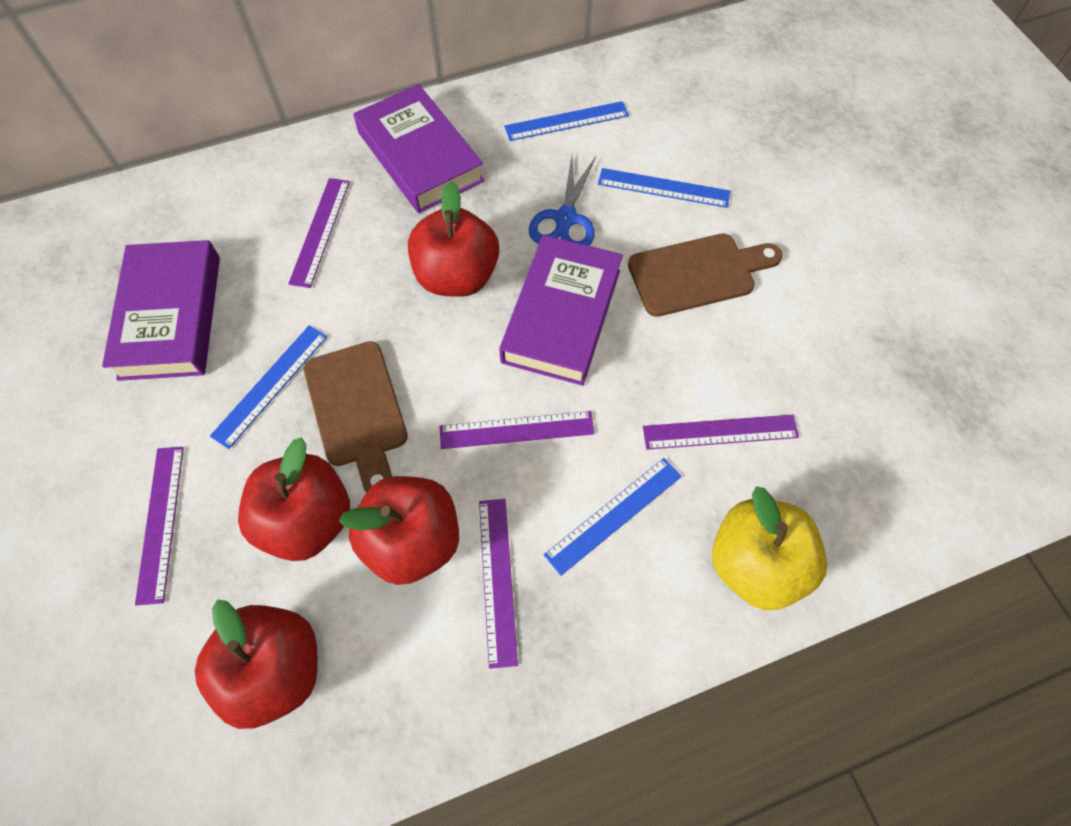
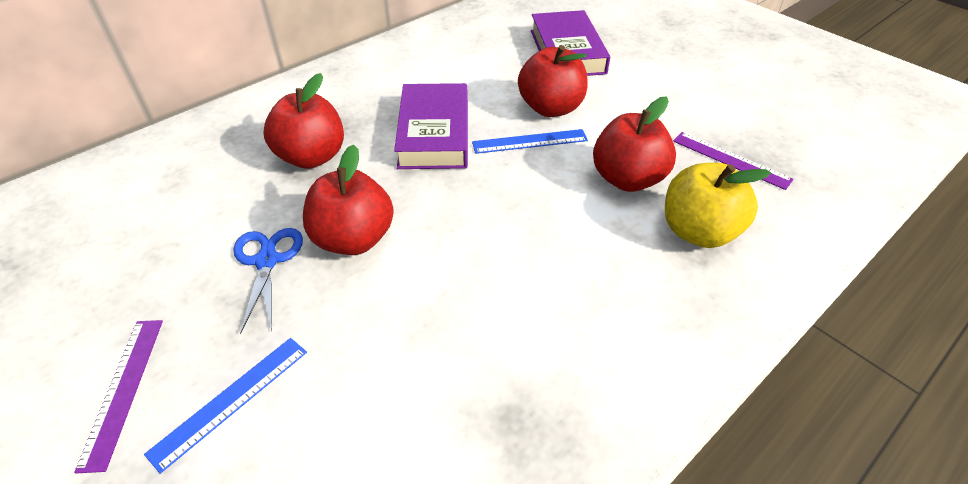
blue ruler: 4 -> 2
brown cutting board: 2 -> 0
purple book: 3 -> 2
purple ruler: 5 -> 2

